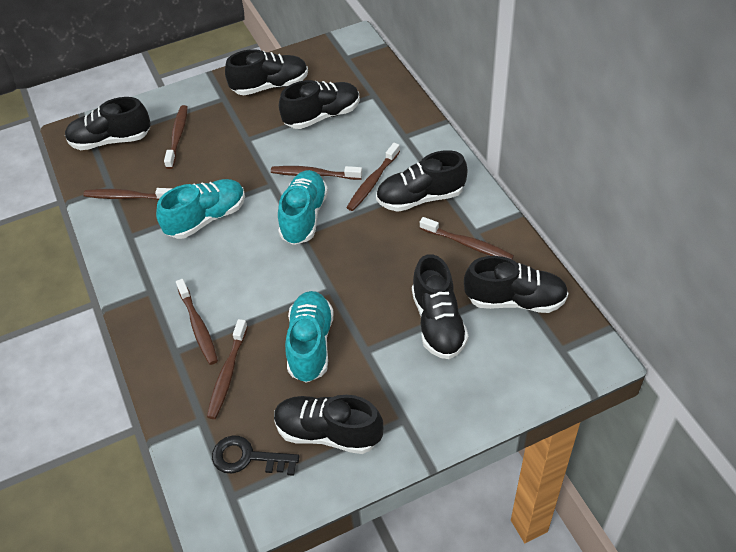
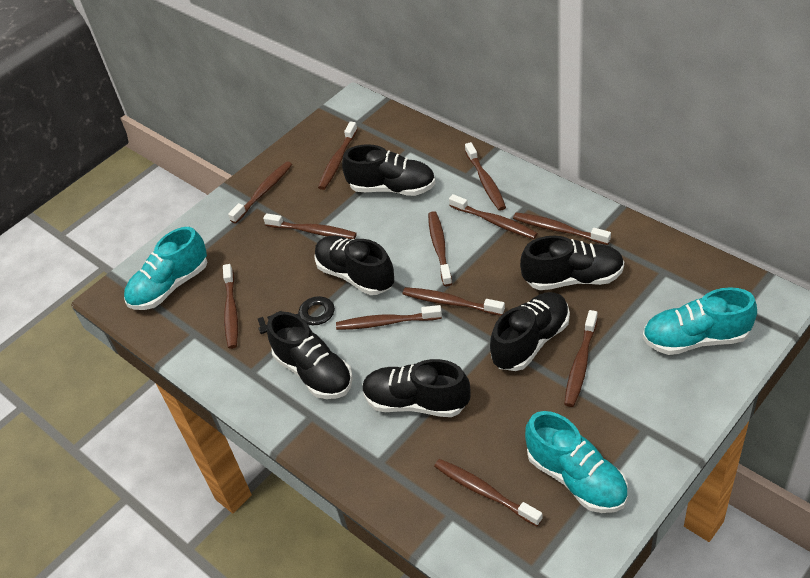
black shoe: 7 -> 6
brown toothbrush: 7 -> 12

